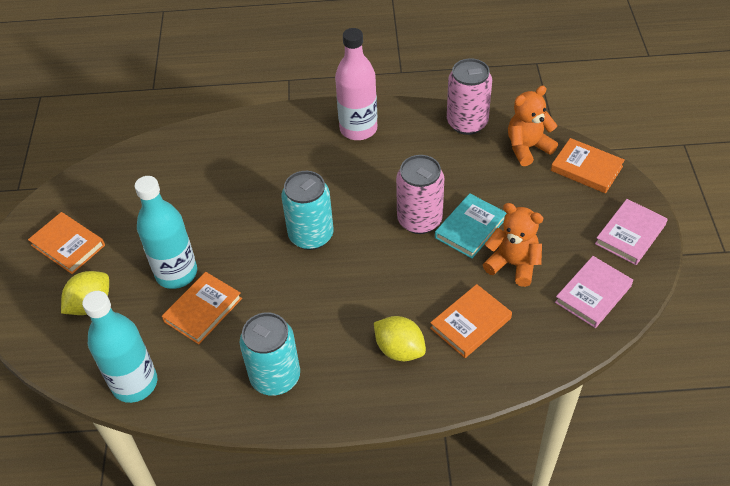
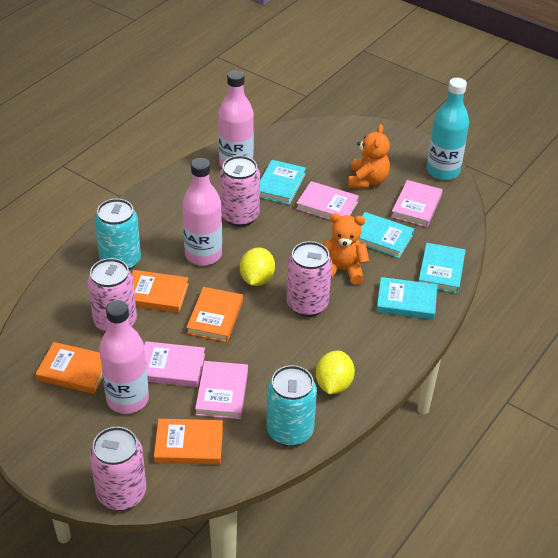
pink book: 2 -> 4
pink bottle: 1 -> 3
pink can: 2 -> 4
turquoise book: 1 -> 4
turquoise bottle: 2 -> 1

